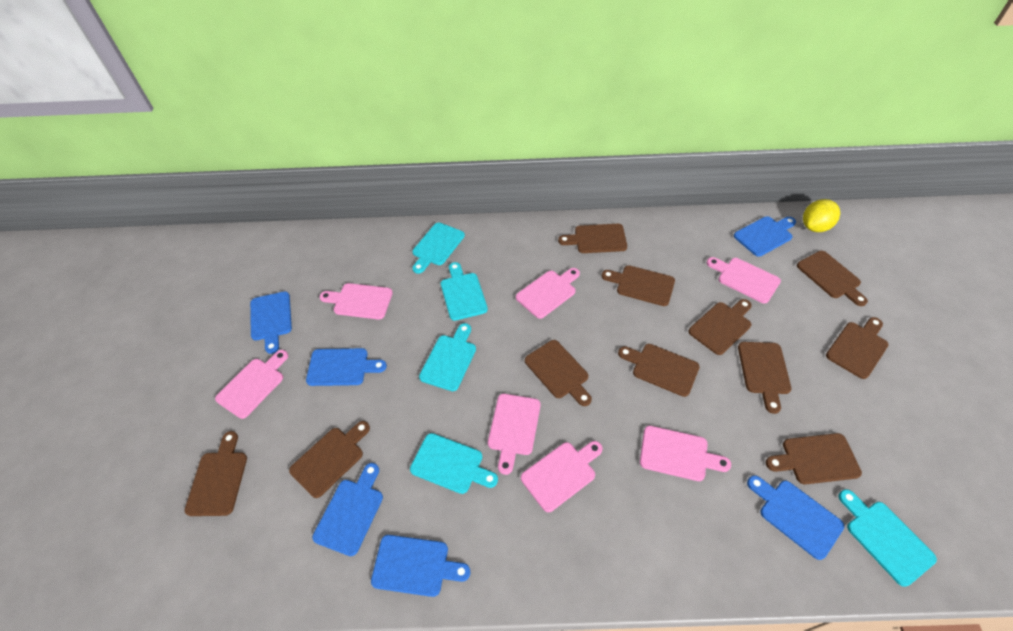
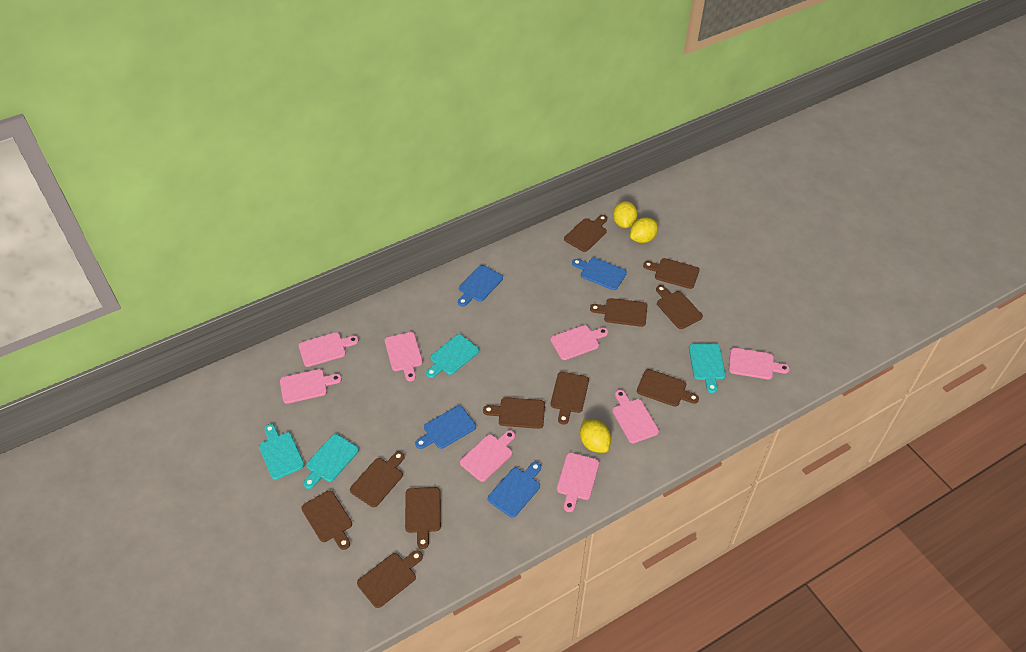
blue cutting board: 6 -> 4
pink cutting board: 7 -> 8
turquoise cutting board: 5 -> 4
yellow lemon: 1 -> 3

